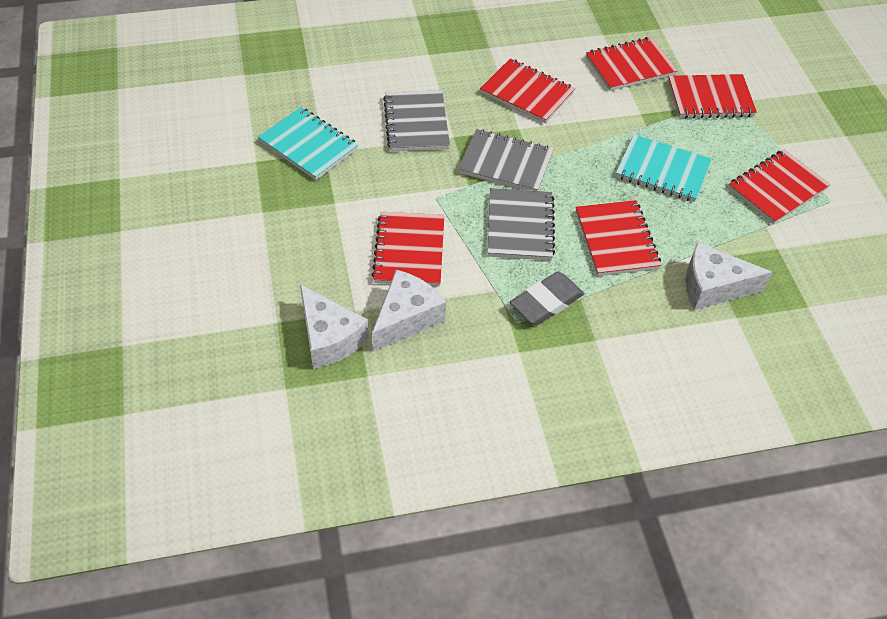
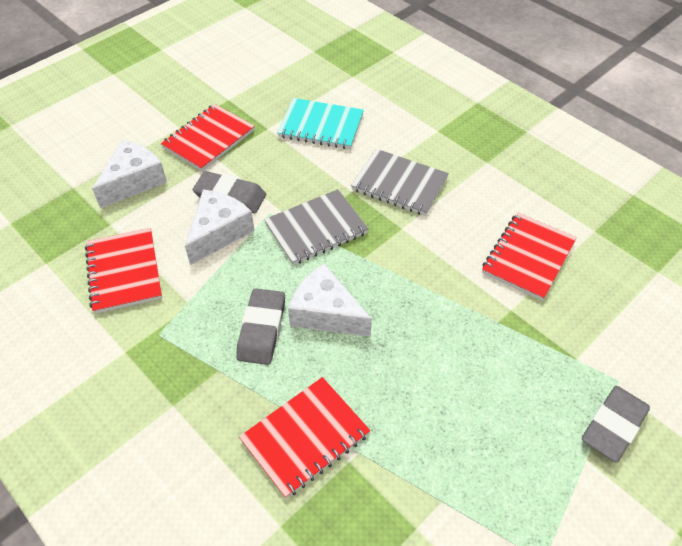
grey eraser: 1 -> 3
grey notebook: 3 -> 2
red notebook: 6 -> 4
turquoise notebook: 2 -> 1

